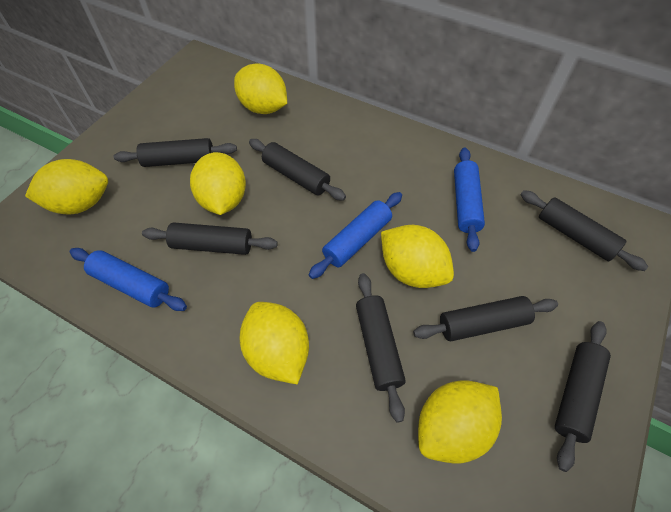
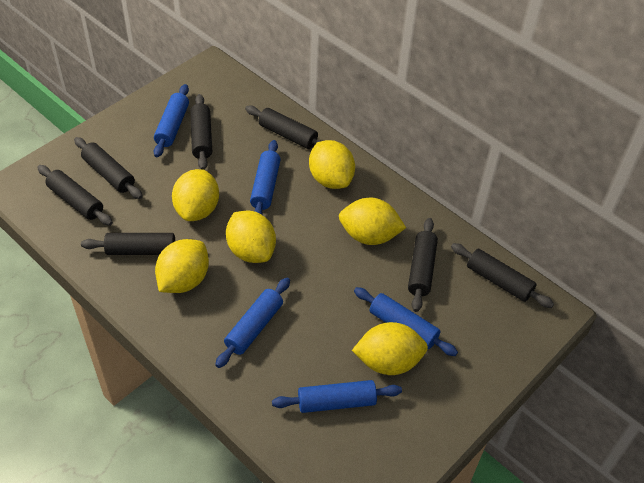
blue rolling pin: 3 -> 5

